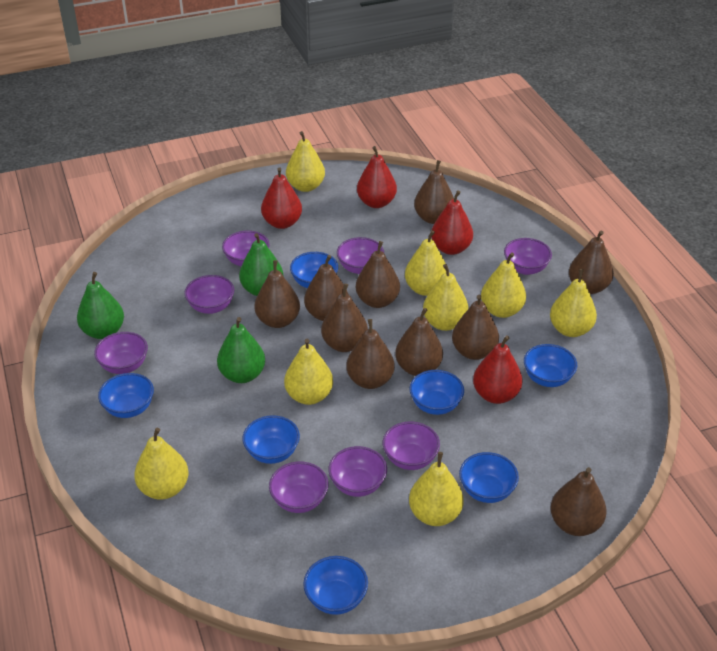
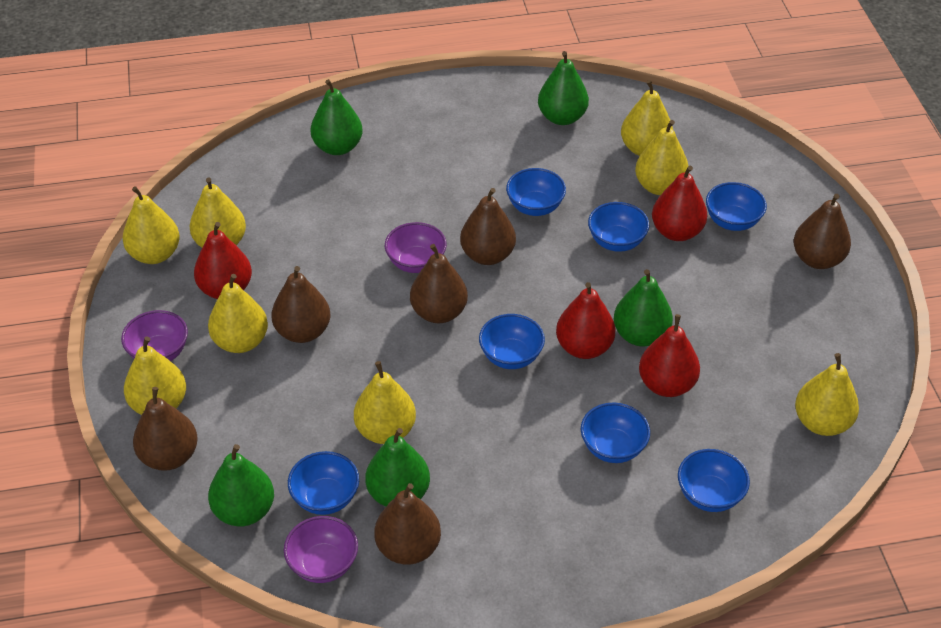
brown pear: 10 -> 6
green pear: 3 -> 5
purple bowl: 8 -> 3

